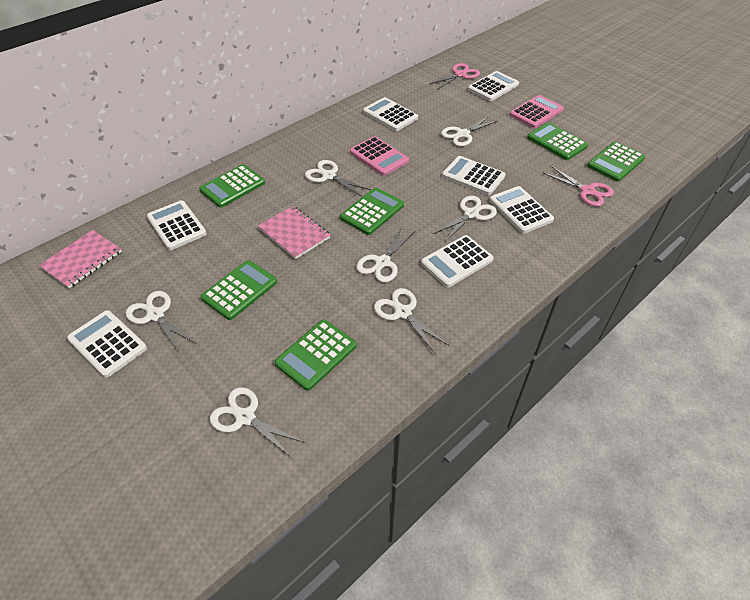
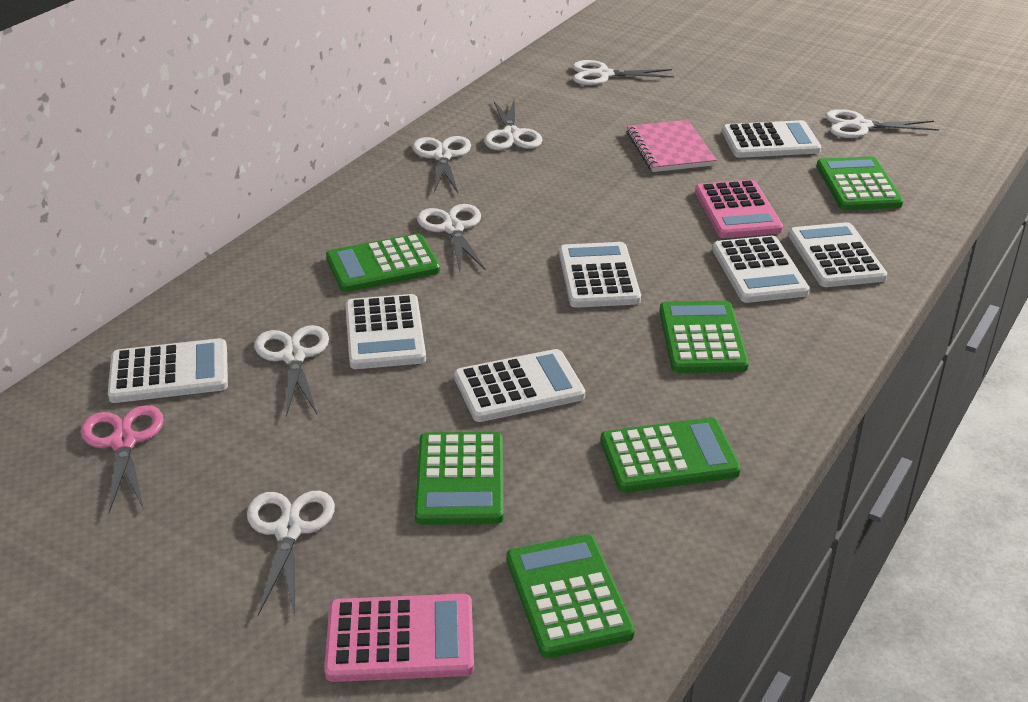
pink notebook: 2 -> 1
pink scissors: 2 -> 1

